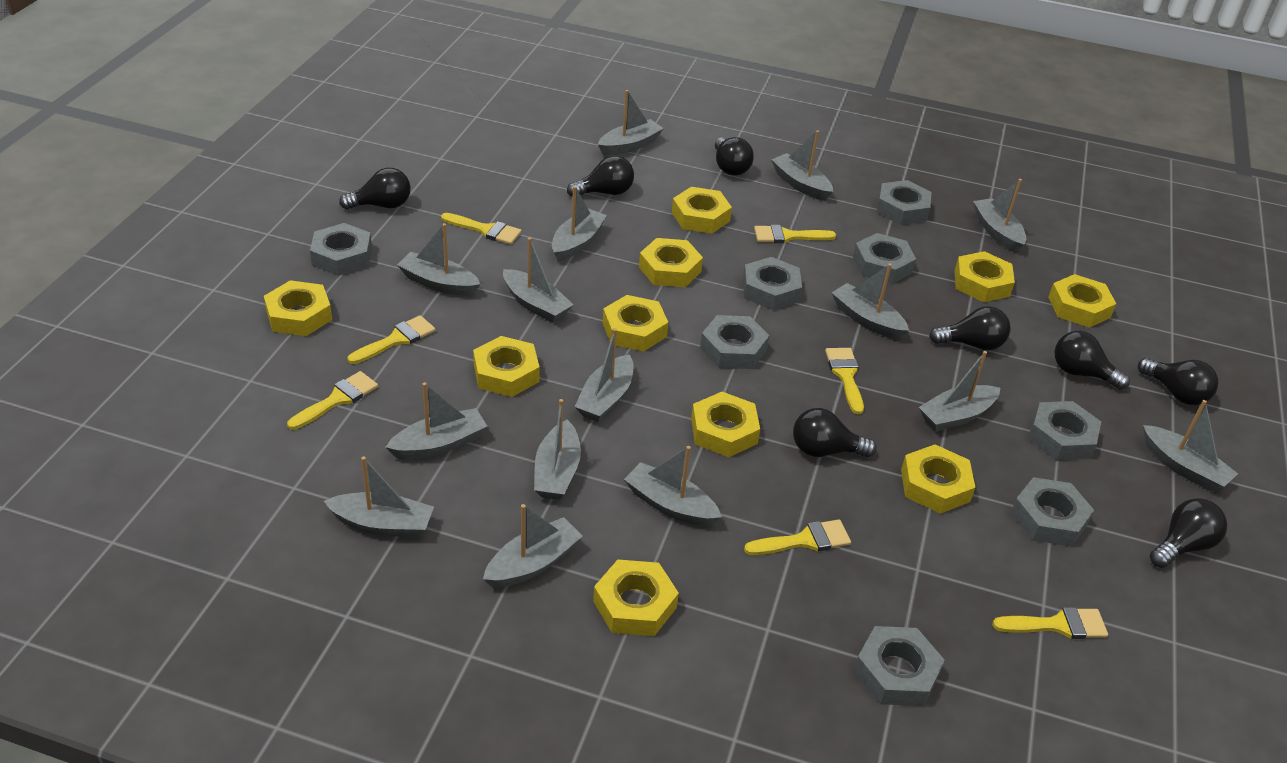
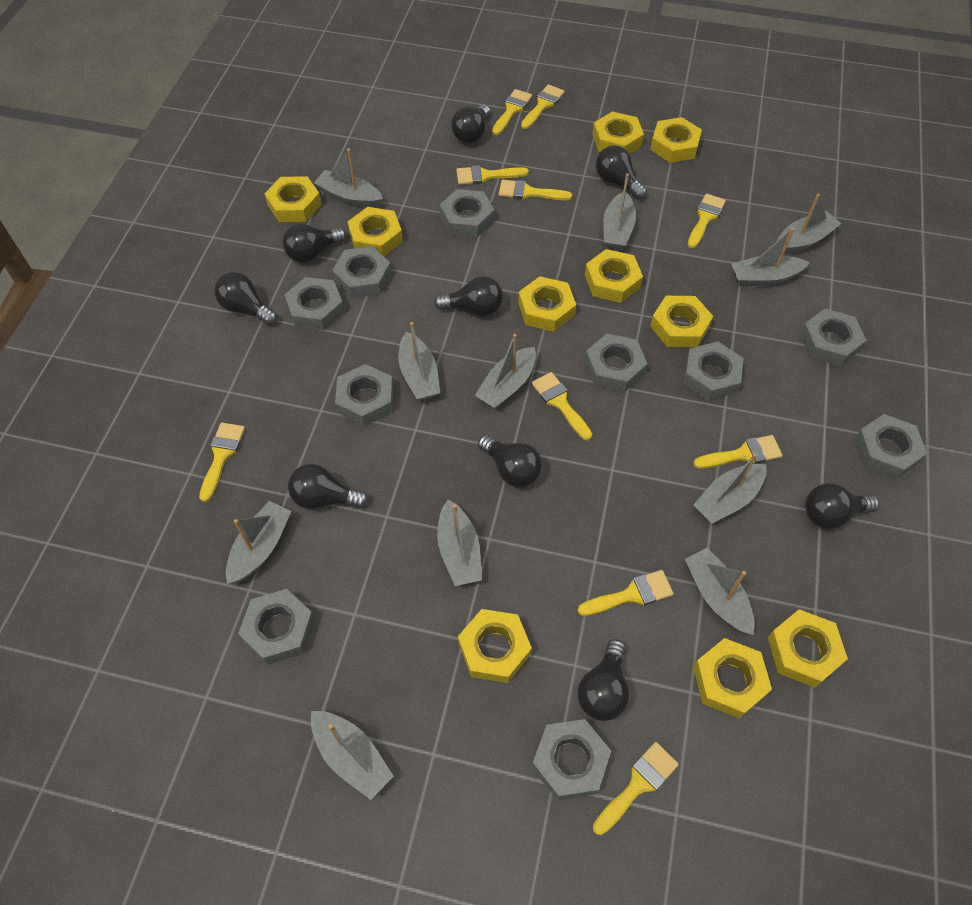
black light bulb: 8 -> 9
grey boat: 15 -> 11
grey nut: 8 -> 10
yellow brush: 7 -> 10

